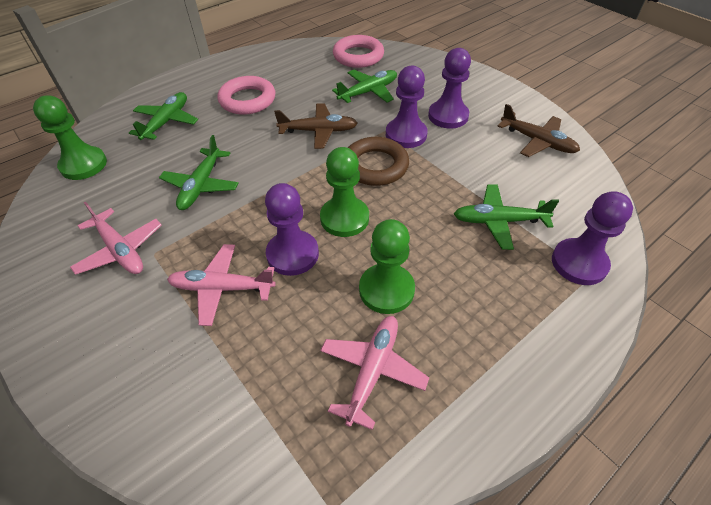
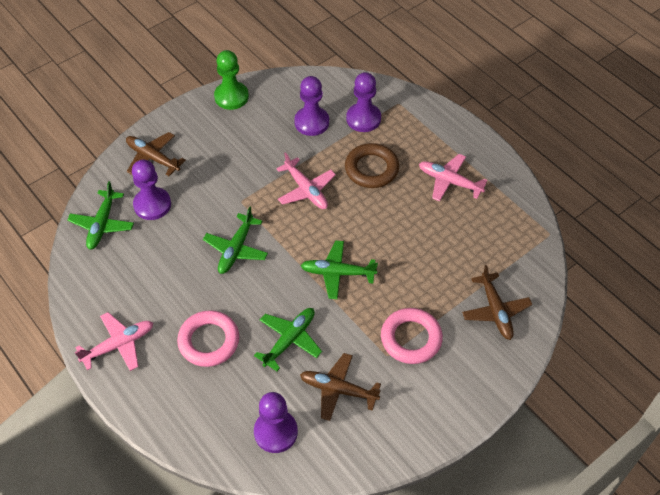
brown plane: 2 -> 3
green pawn: 3 -> 1

